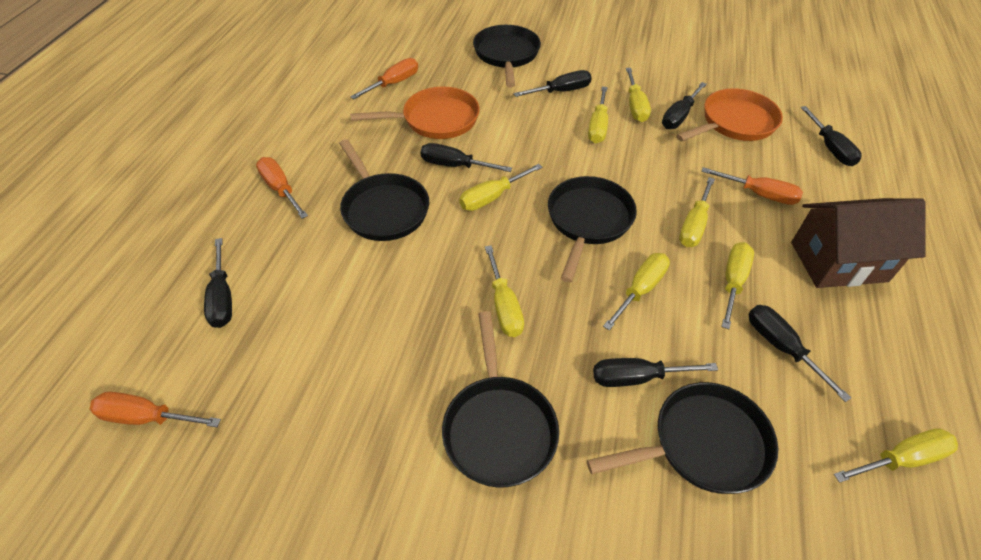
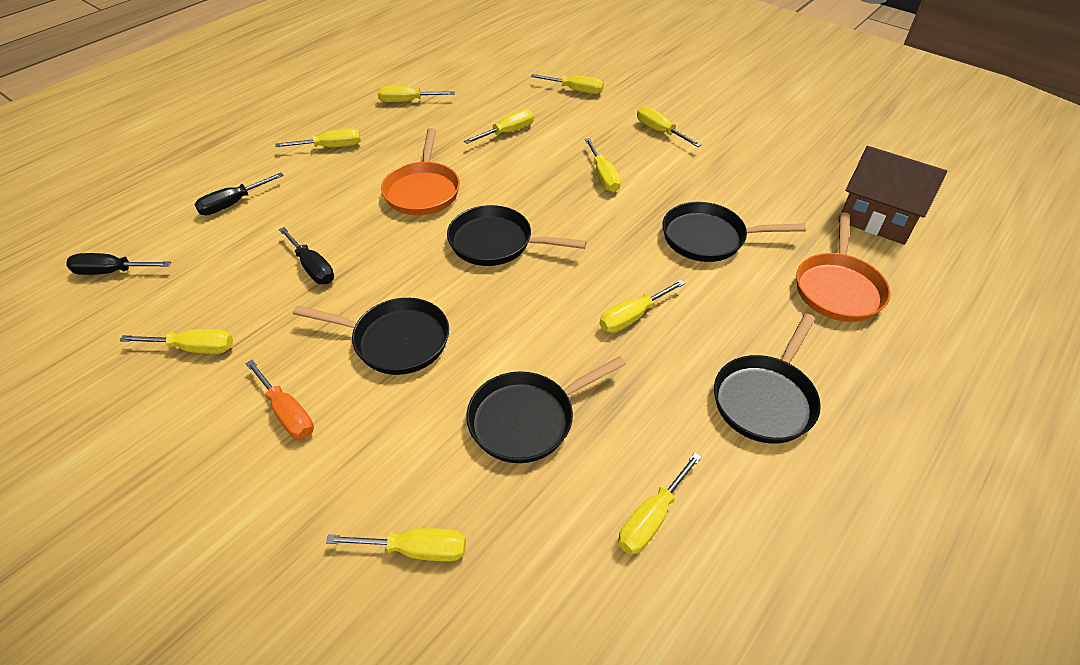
black screwdriver: 7 -> 3
orange screwdriver: 4 -> 1
yellow screwdriver: 8 -> 10

